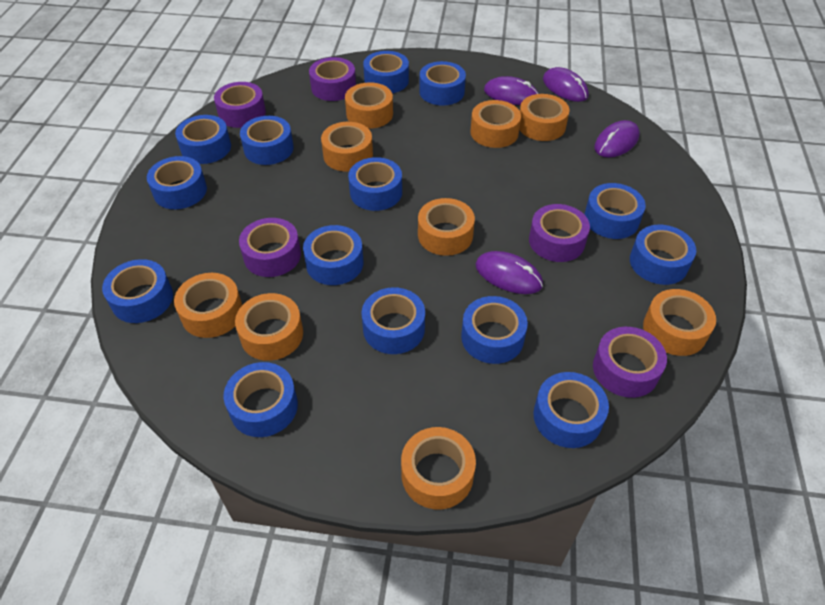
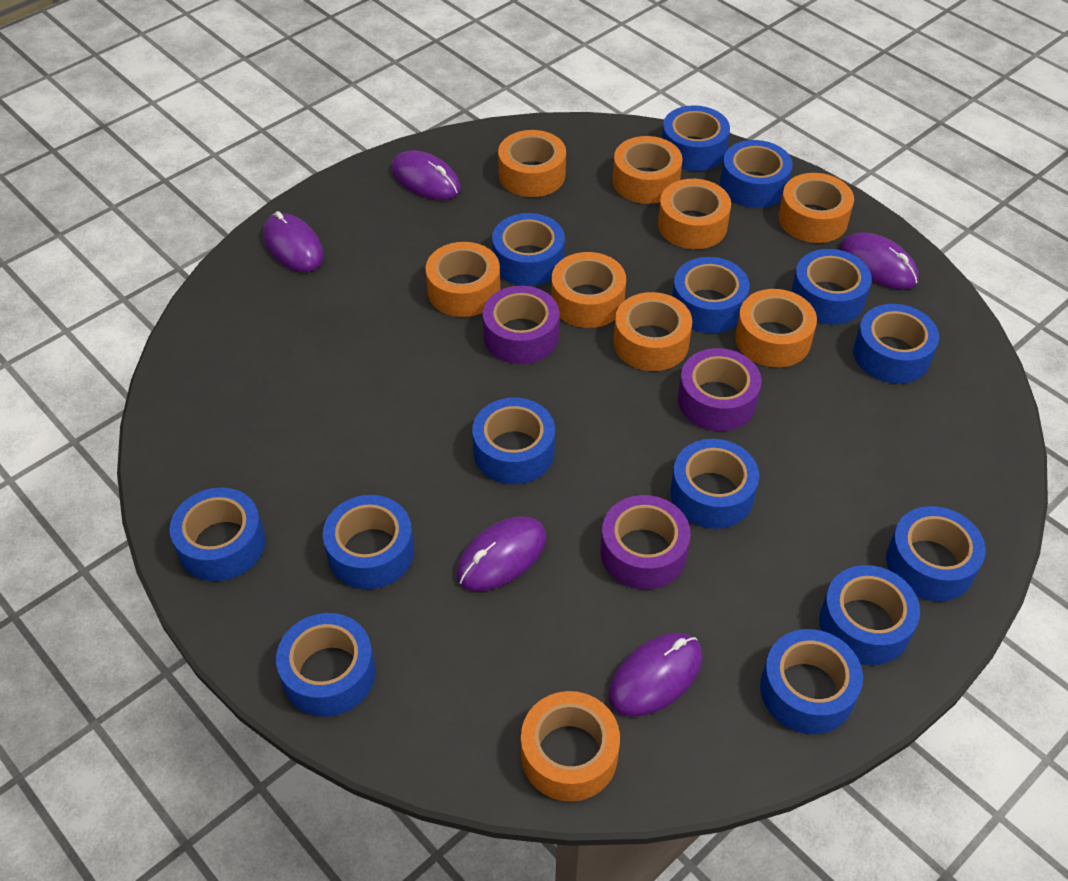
purple mouse: 4 -> 5
purple tape: 5 -> 3

